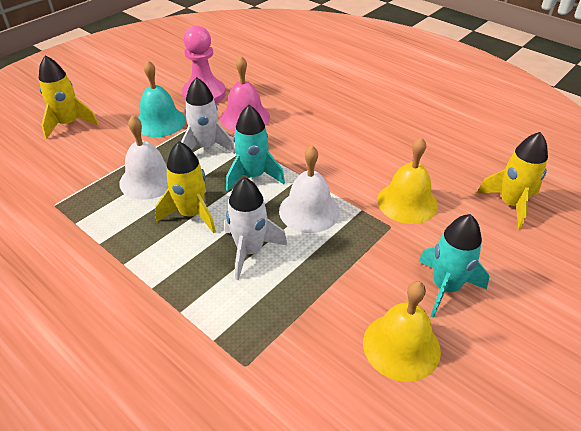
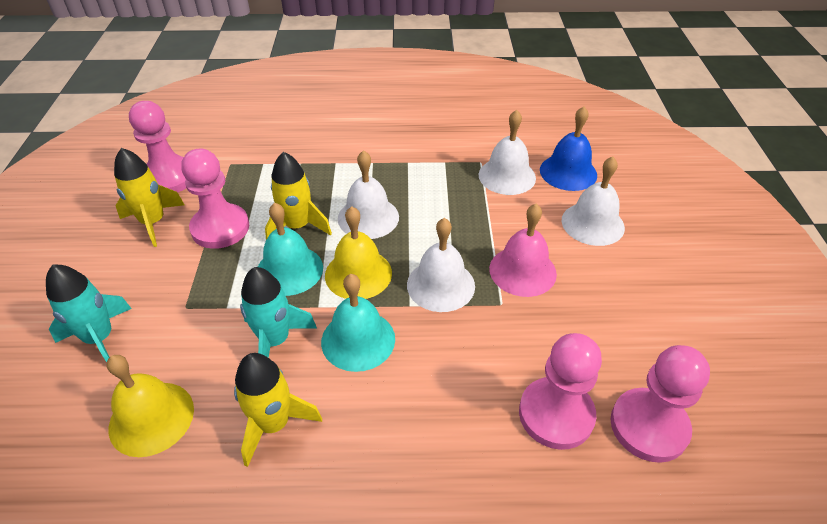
blue bell: 0 -> 1
pink pawn: 1 -> 4
turquoise bell: 1 -> 2
white bell: 2 -> 4
white rocket: 2 -> 0

